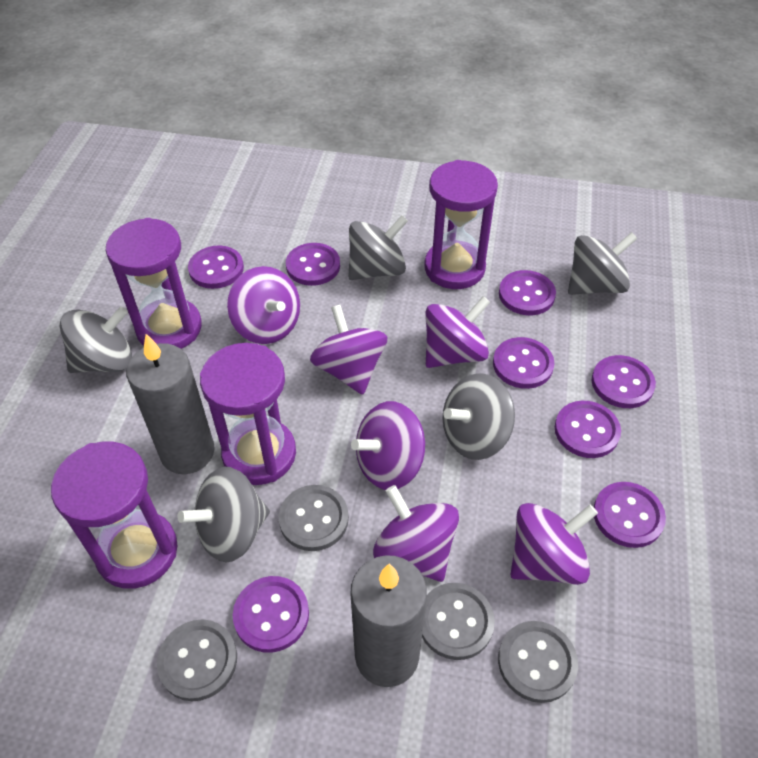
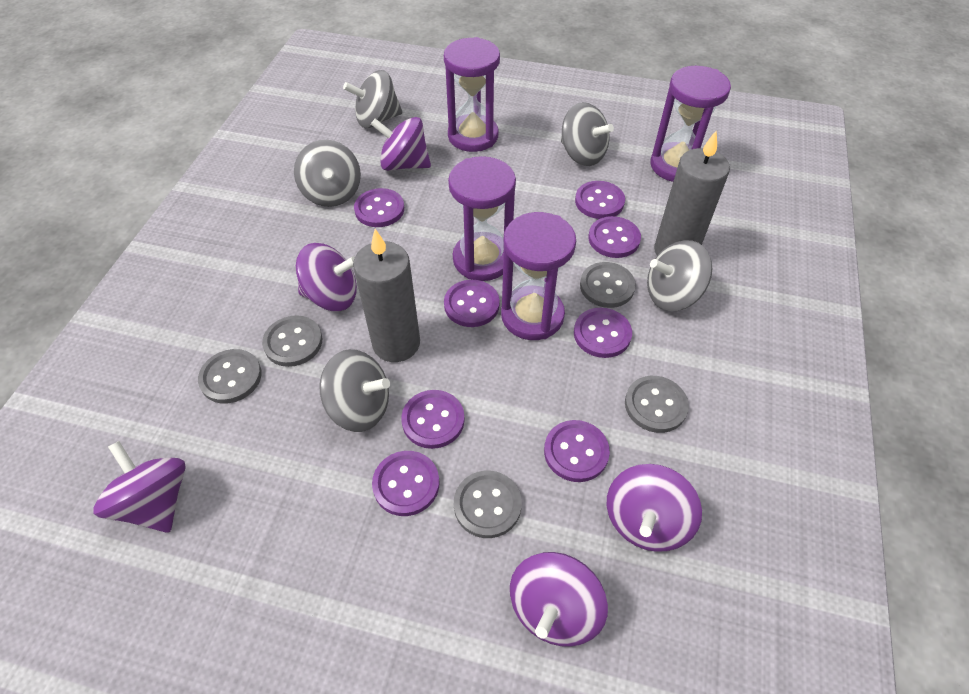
grey button: 4 -> 5
purple spinning top: 6 -> 5

